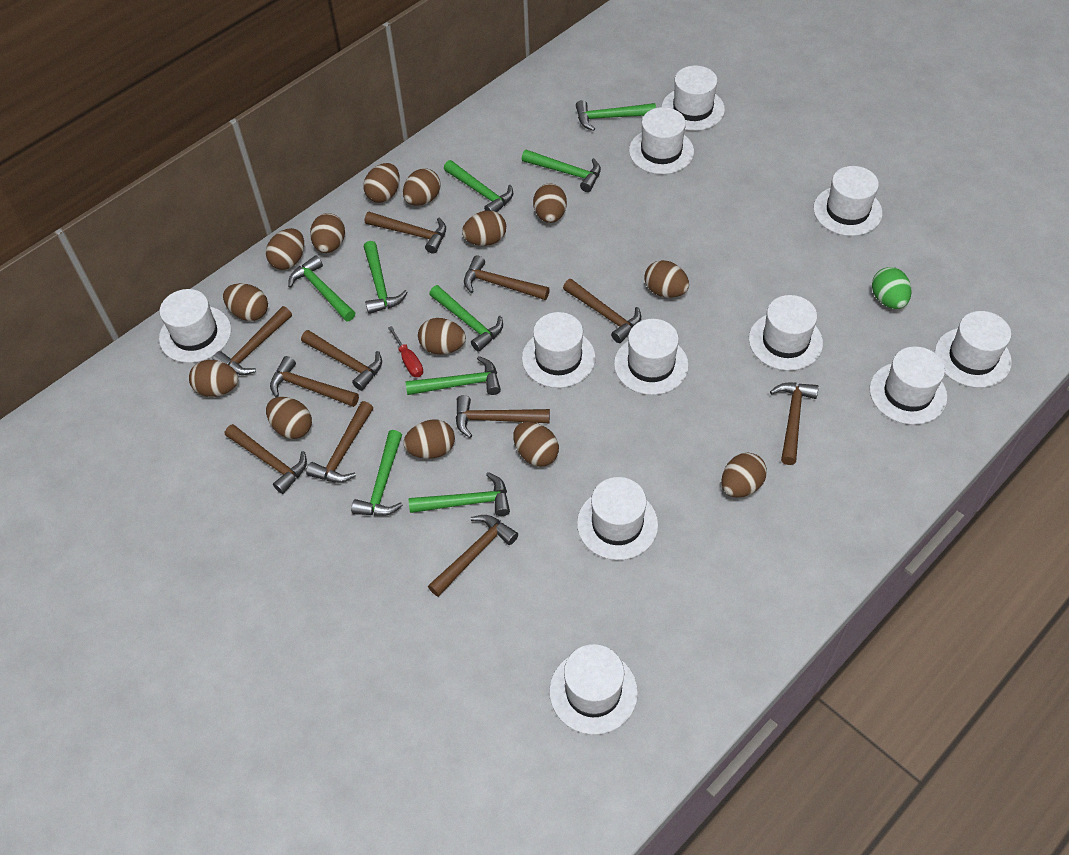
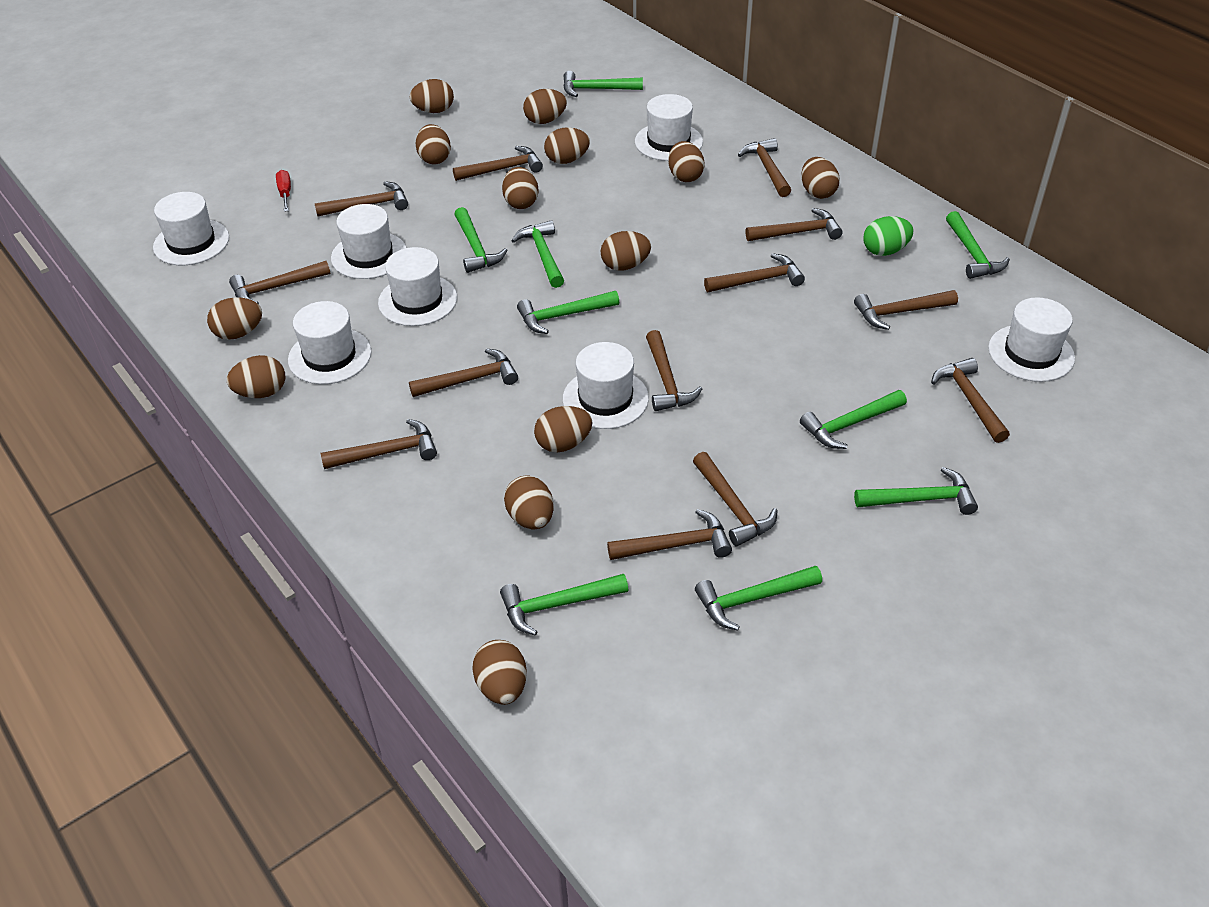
brown egg: 14 -> 13
brown hammer: 11 -> 13
white hat: 11 -> 7

